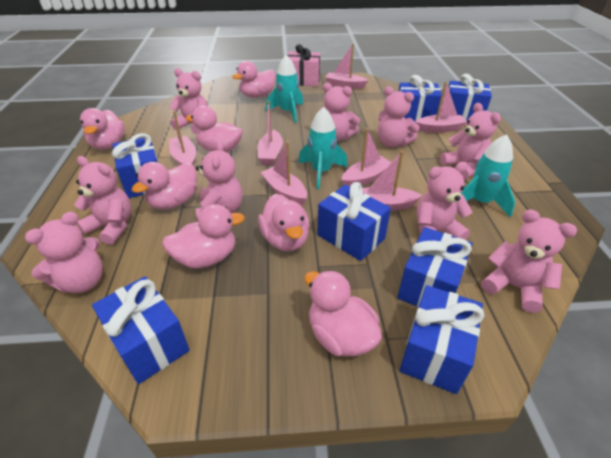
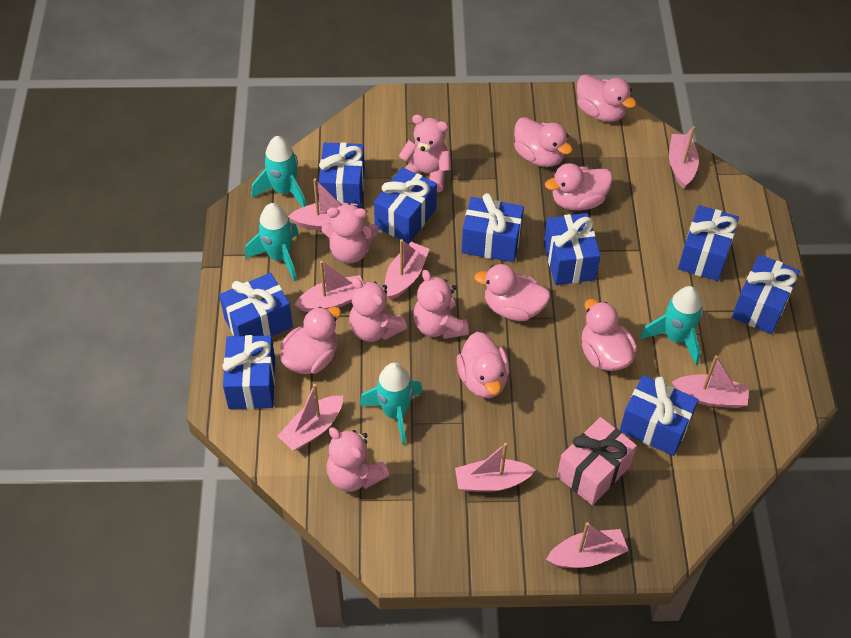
blue gift: 7 -> 9
pink boat: 7 -> 8
pink teddy bear: 9 -> 5
turquoise rocket: 3 -> 4

